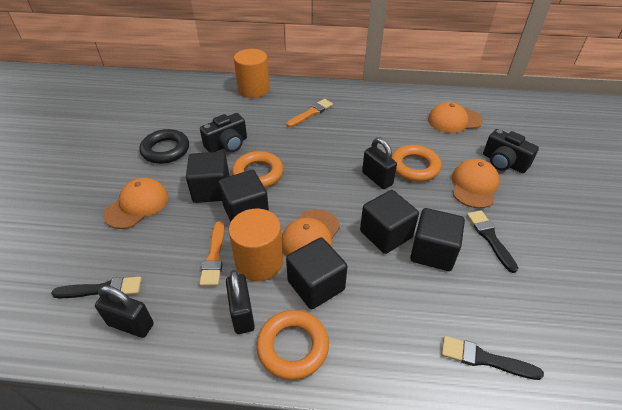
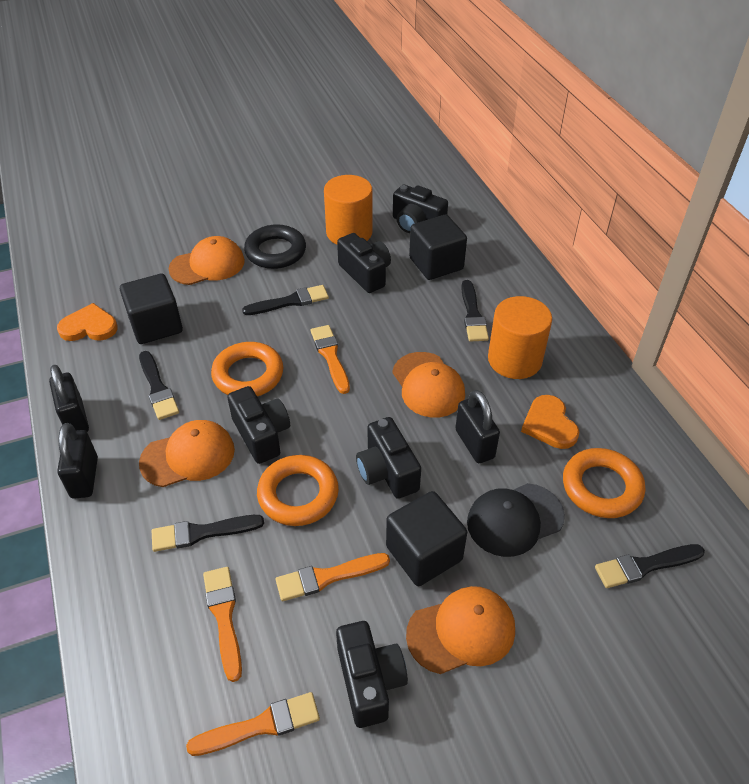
black brush: 3 -> 5
black camera: 2 -> 5
black cap: 0 -> 1
black cube: 5 -> 3
orange brush: 2 -> 4
orange heart: 0 -> 2

